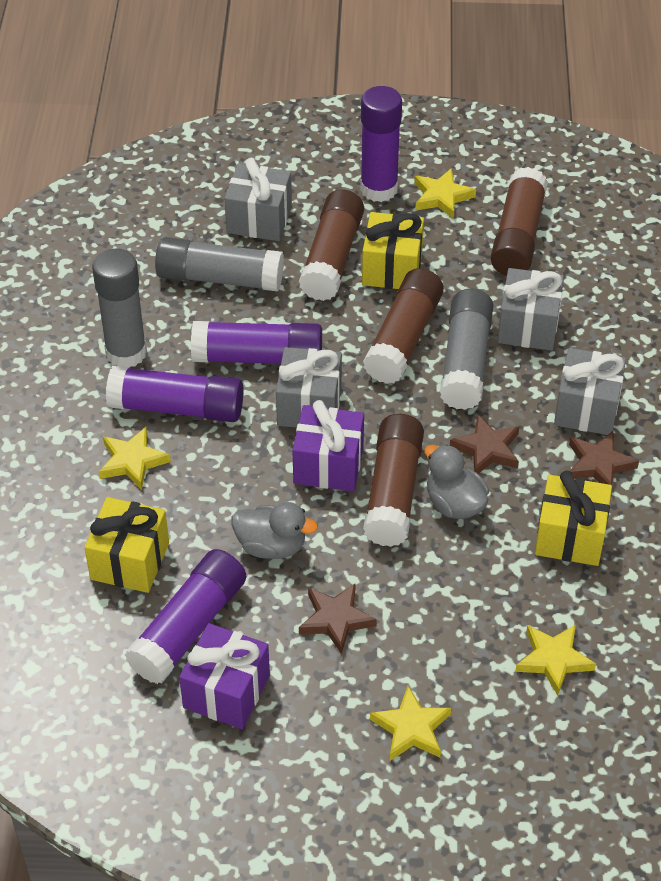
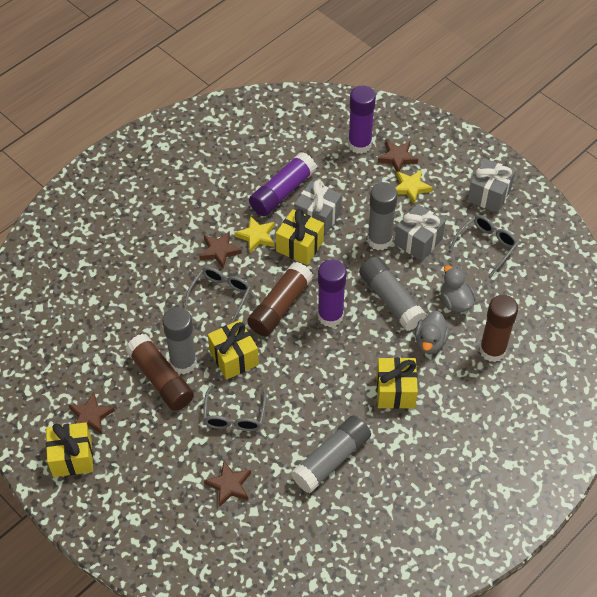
brown glue stick: 4 -> 3
brown star: 3 -> 4
grey gift: 4 -> 3
grey glasses: 0 -> 3
grey glue stick: 3 -> 4
purple gift: 2 -> 0
purple glue stick: 4 -> 3
yellow gift: 3 -> 4
yellow star: 4 -> 2

